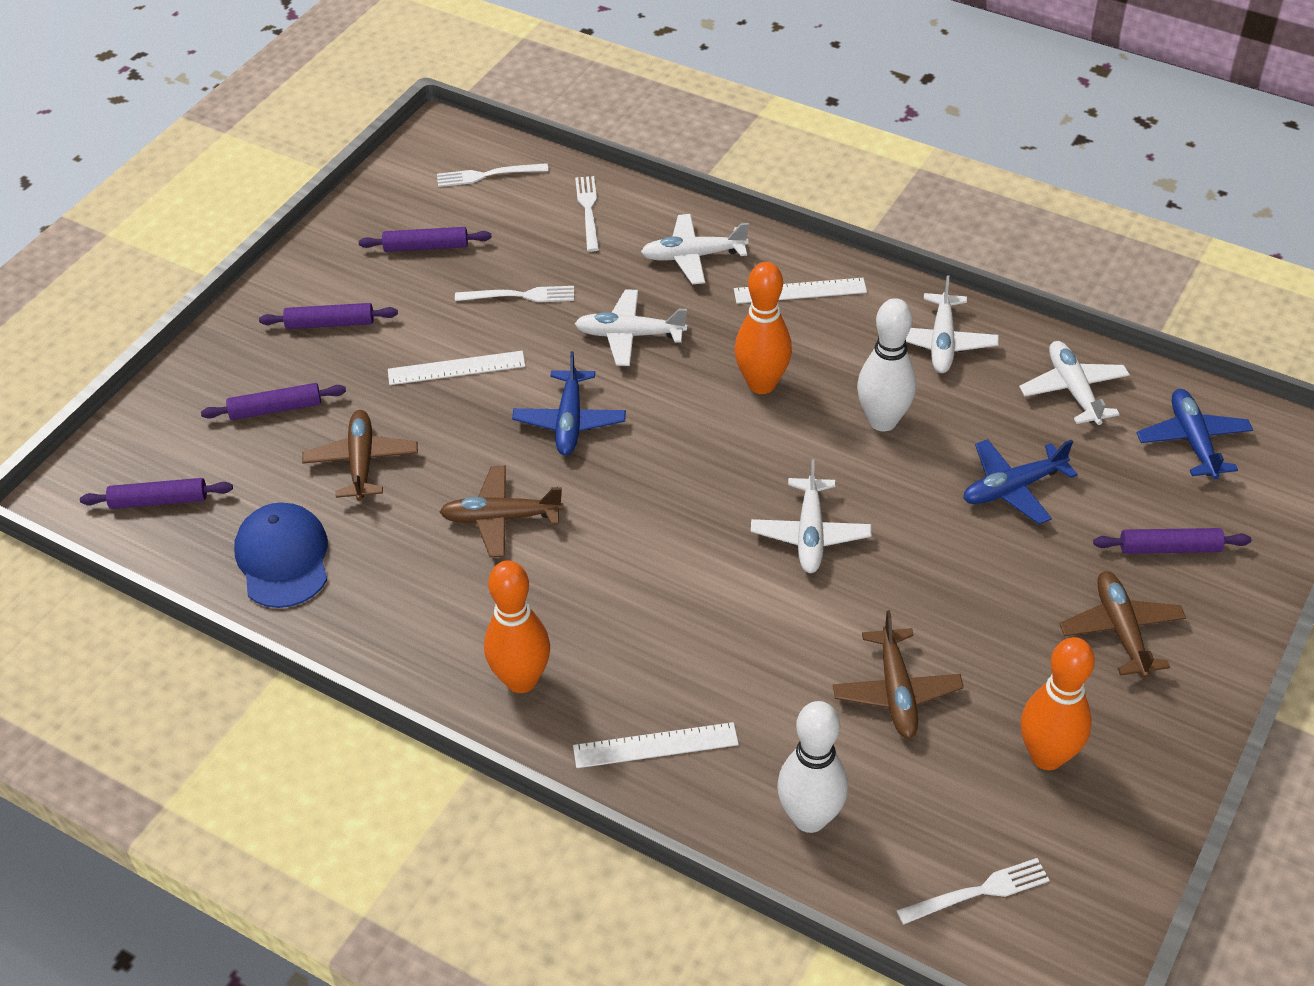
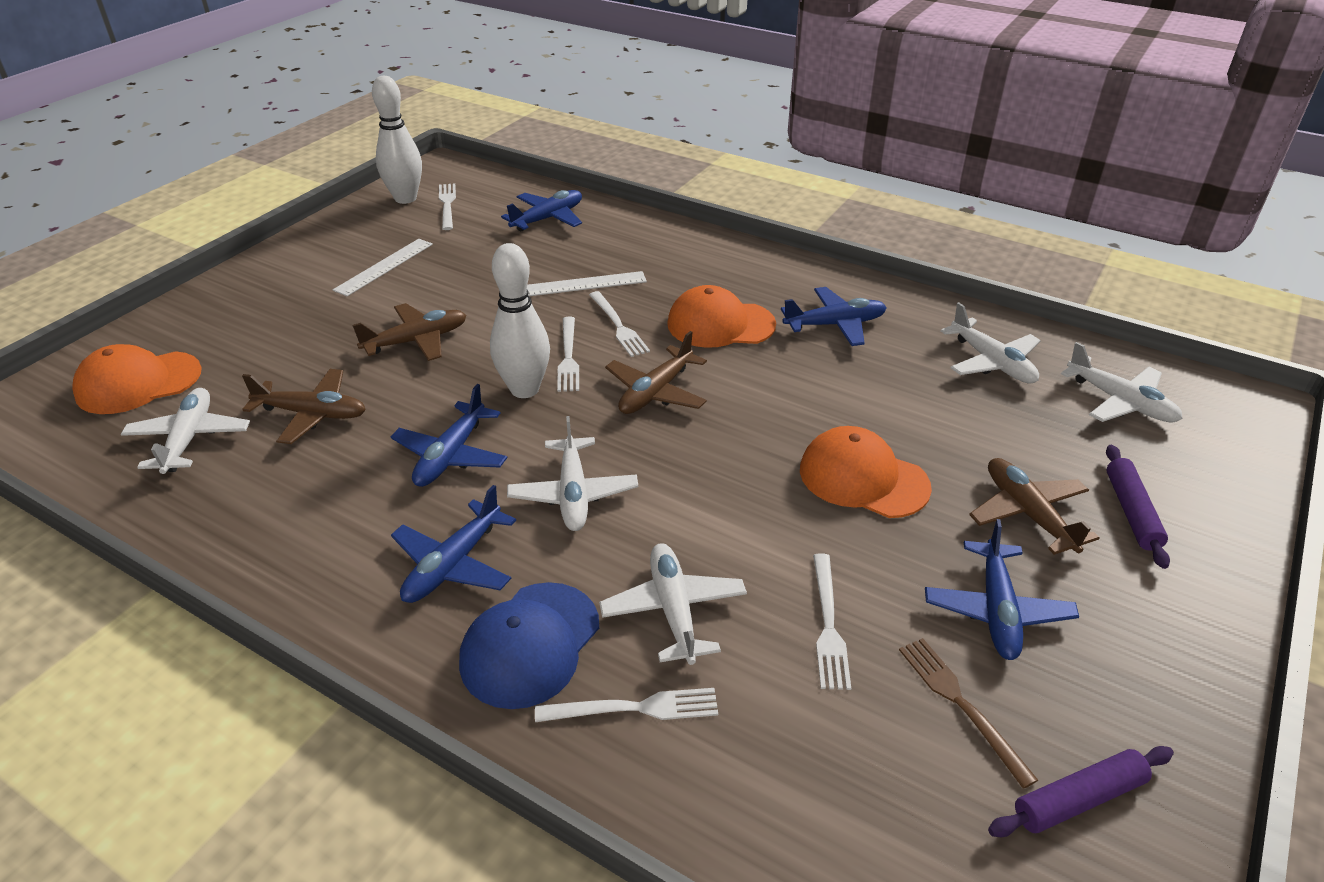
blue plane: 3 -> 5
brown fork: 0 -> 1
orange bowling pin: 3 -> 0
orange cap: 0 -> 3
purple rolling pin: 5 -> 2
white fork: 4 -> 5
white ruler: 3 -> 2

